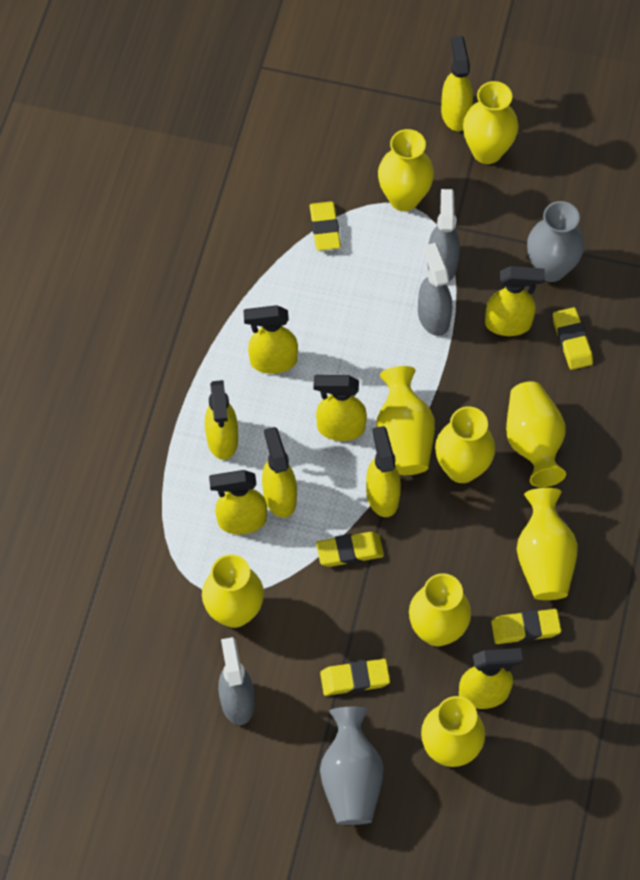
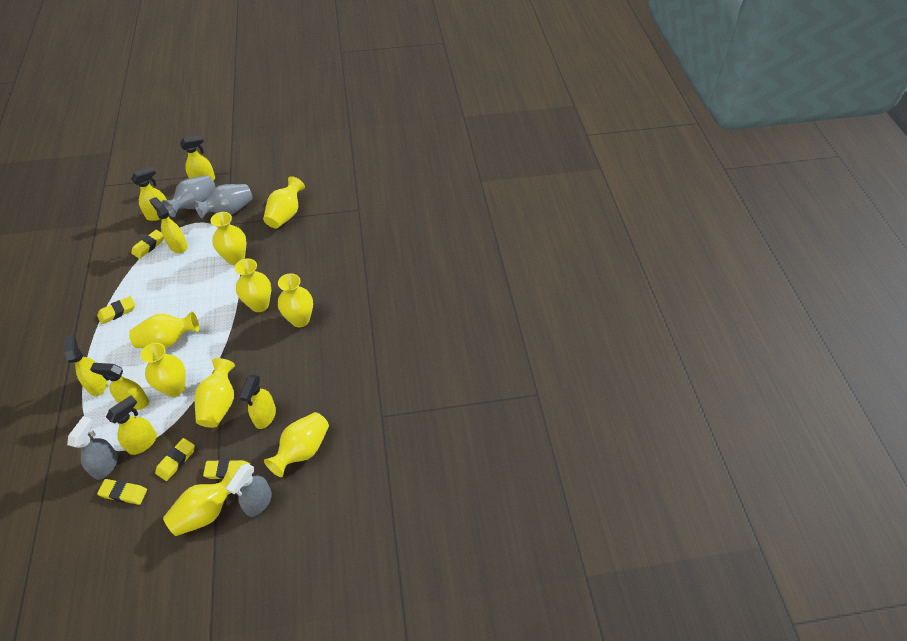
grey spray bottle: 3 -> 2
yellow spray bottle: 9 -> 7

